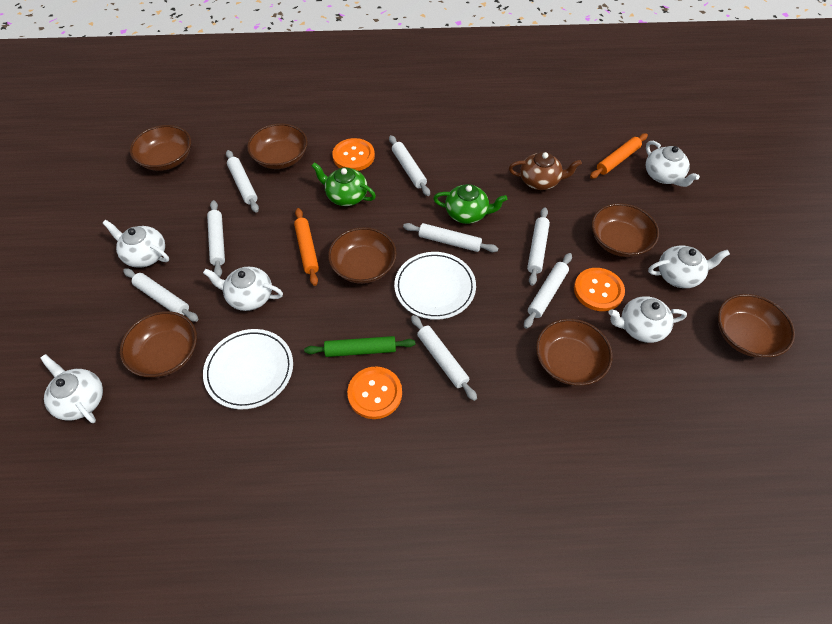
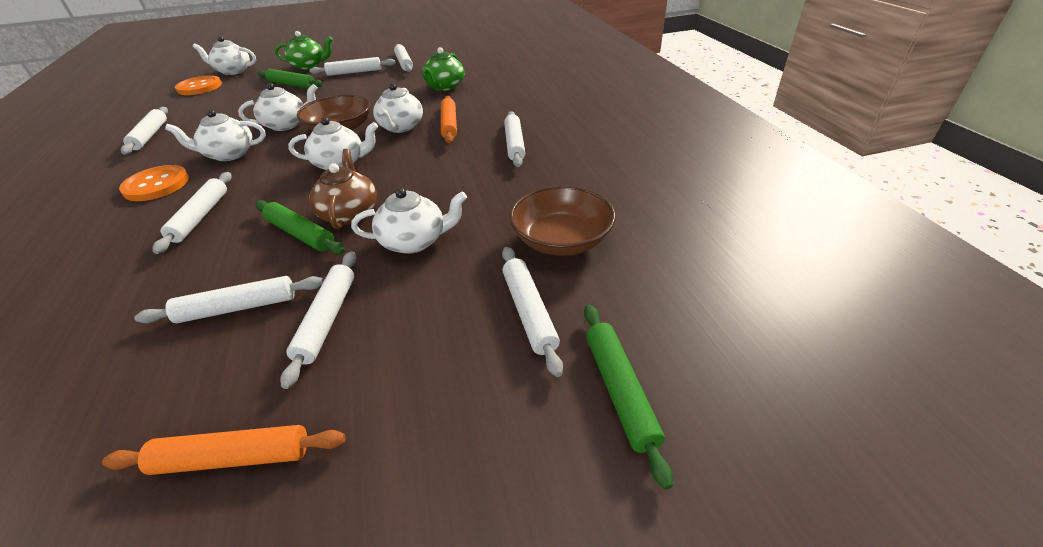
brown bowl: 7 -> 2
green rolling pin: 1 -> 3
orange button: 3 -> 2
white plate: 2 -> 0

